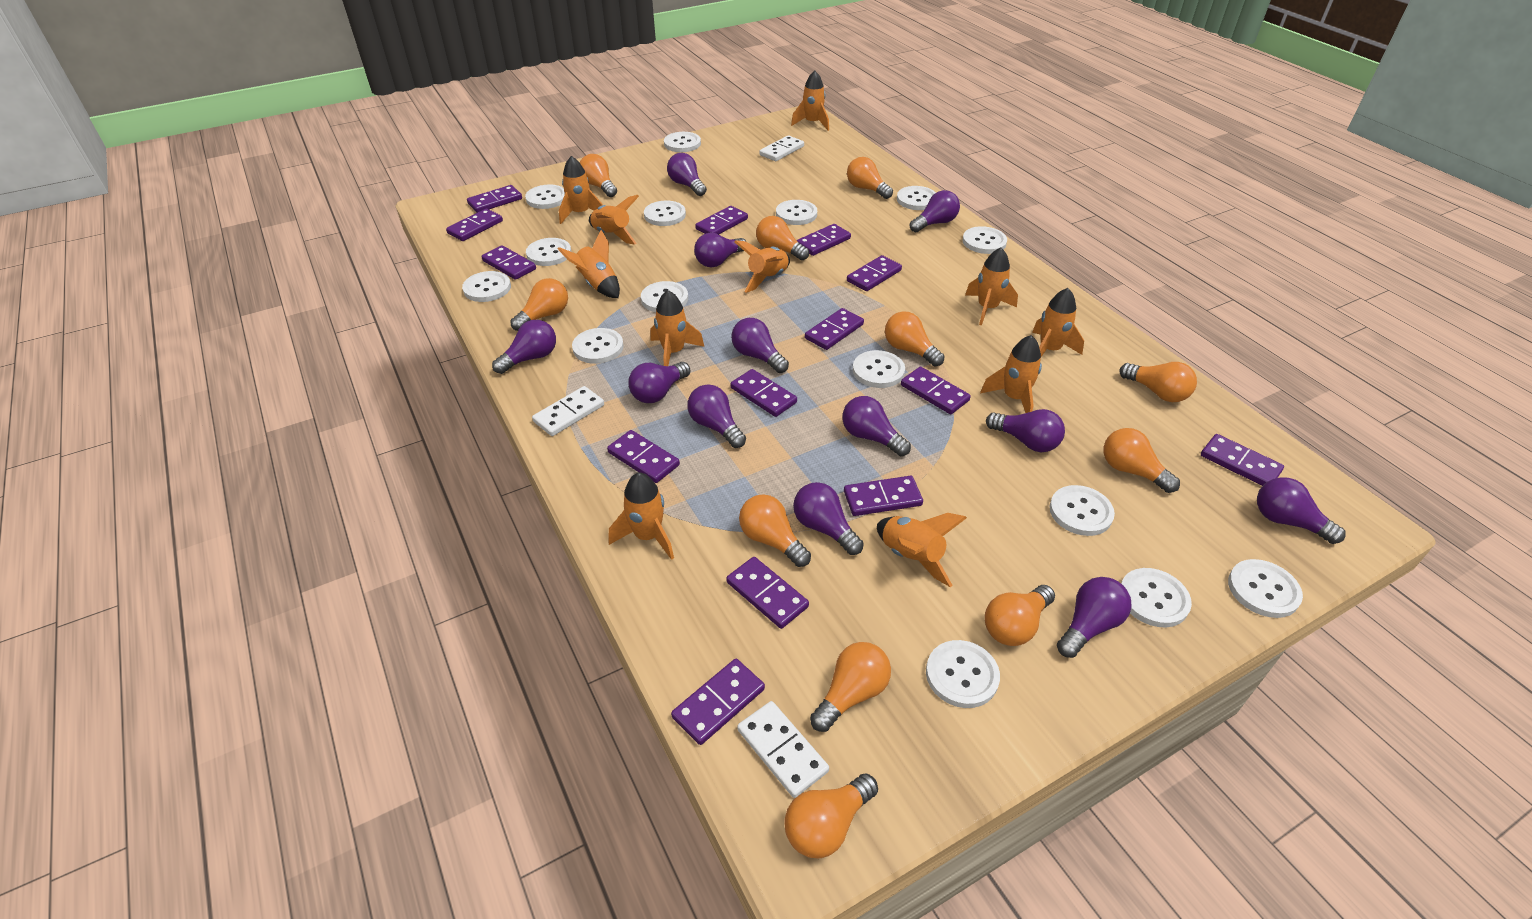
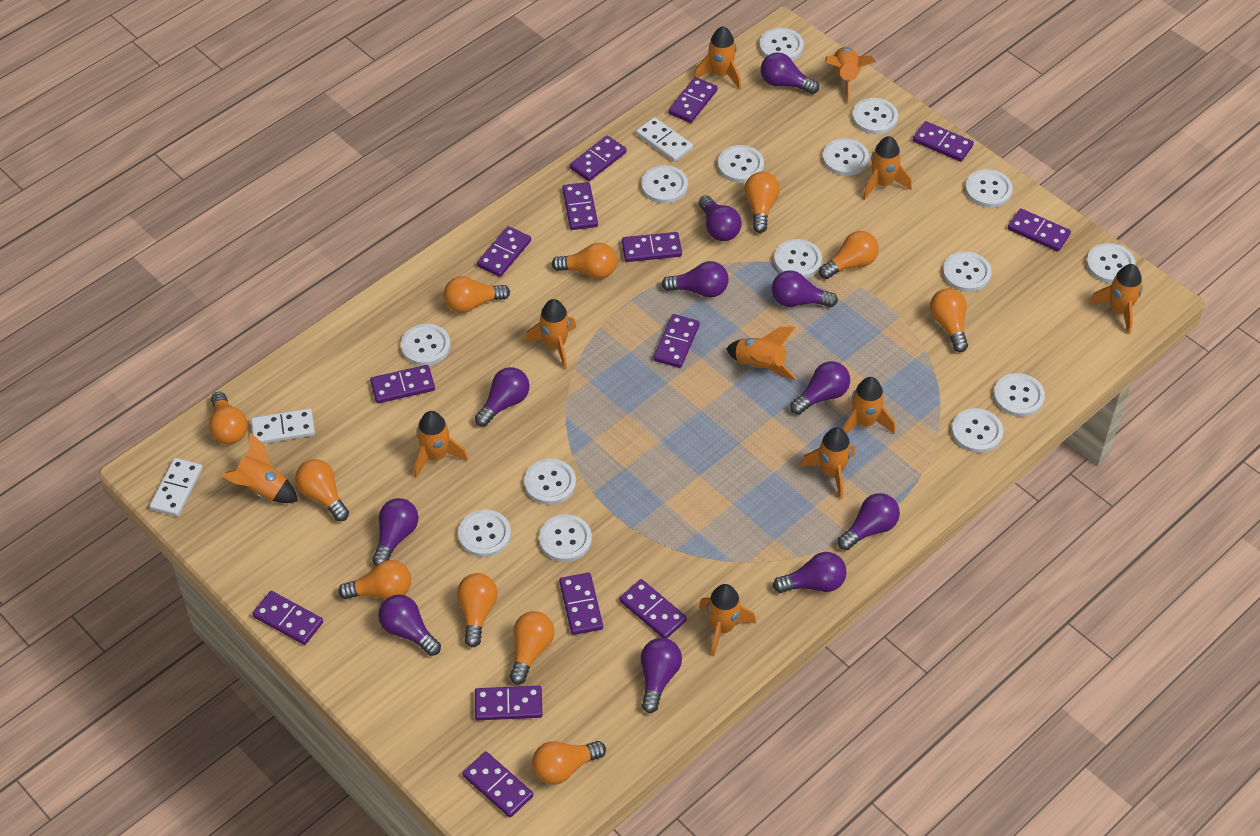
purple light bulb: 12 -> 11

